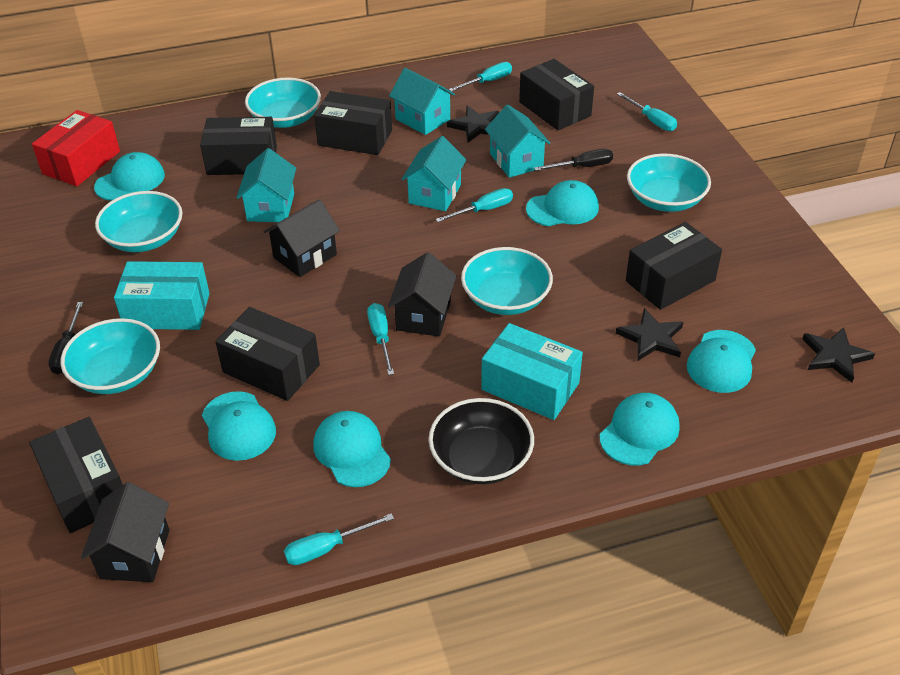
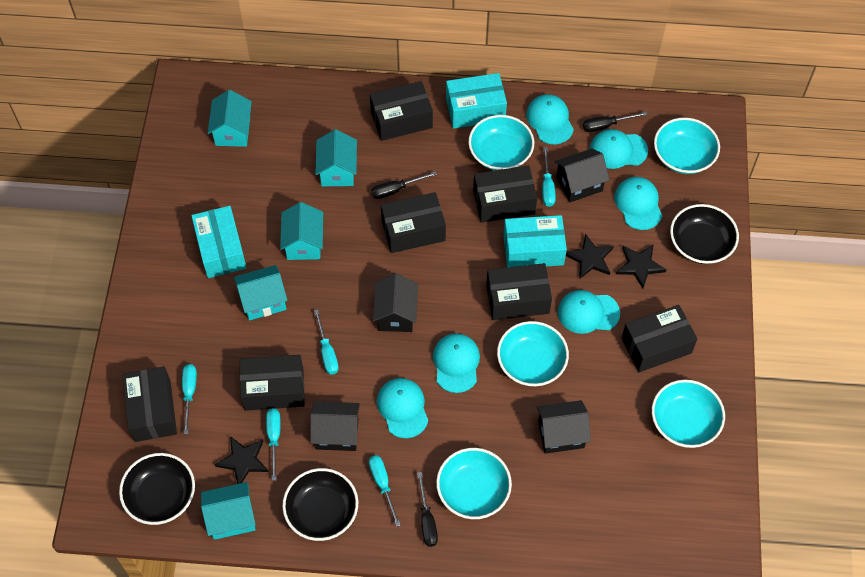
black bowl: 1 -> 3
black box: 6 -> 7
black house: 3 -> 4
black screwdriver: 2 -> 3
red box: 1 -> 0
turquoise box: 2 -> 3
turquoise house: 4 -> 5

